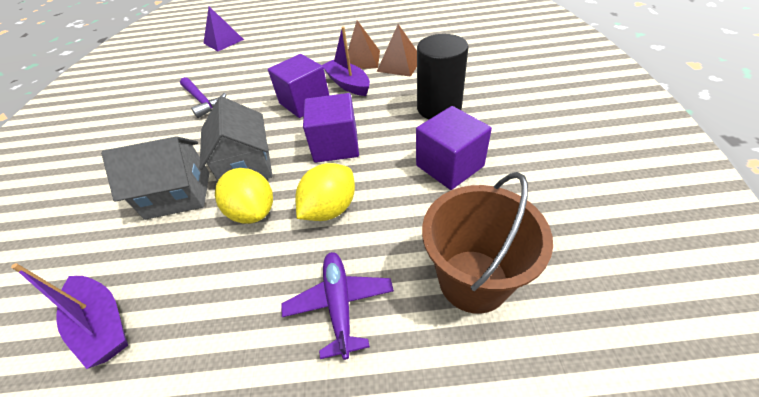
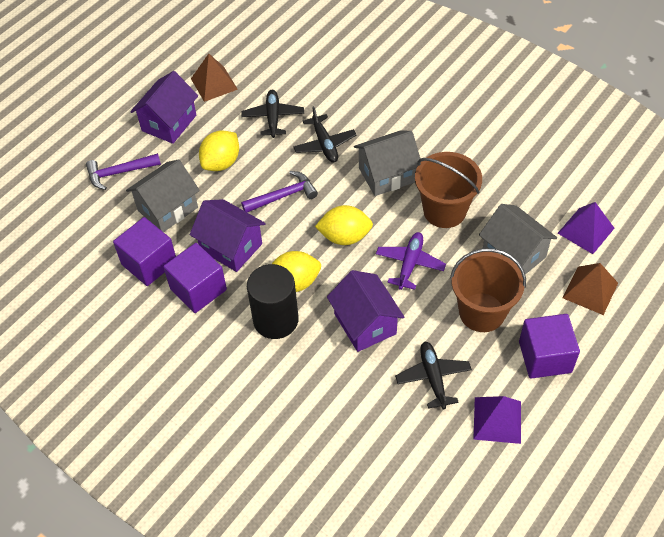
black plane: 0 -> 3
brown bucket: 1 -> 2
grey house: 2 -> 3
purple boat: 2 -> 0
purple hammer: 1 -> 2
purple house: 0 -> 3
purple pyramid: 1 -> 2
yellow lemon: 2 -> 3

